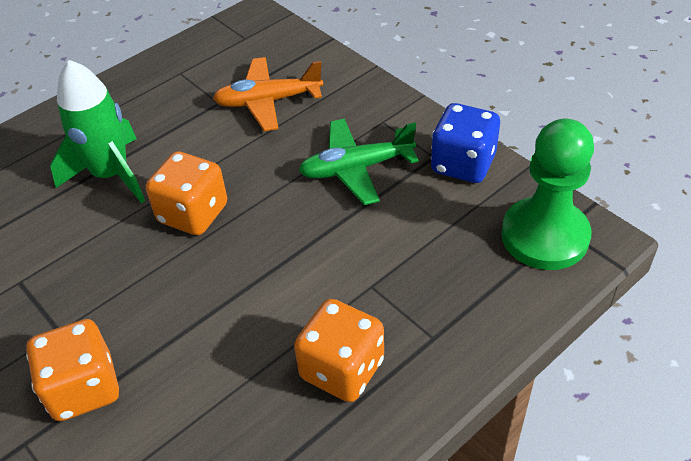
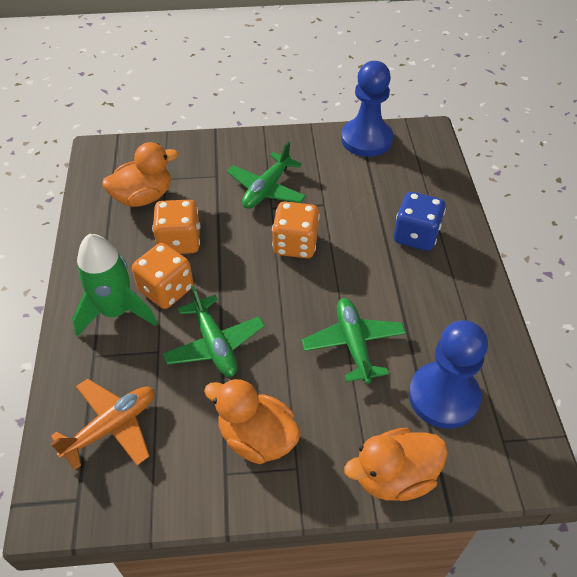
blue pawn: 0 -> 2
green pawn: 1 -> 0
green plane: 1 -> 3
orange duck: 0 -> 3

